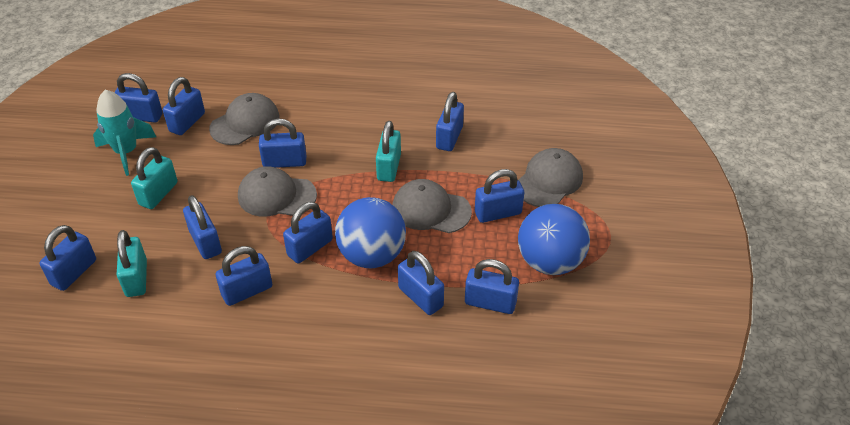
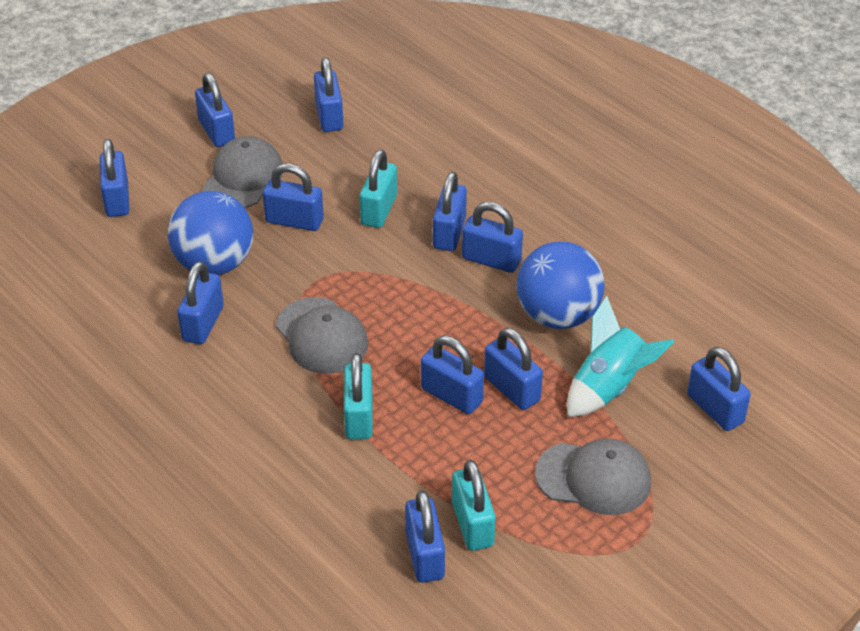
grey cap: 4 -> 3

